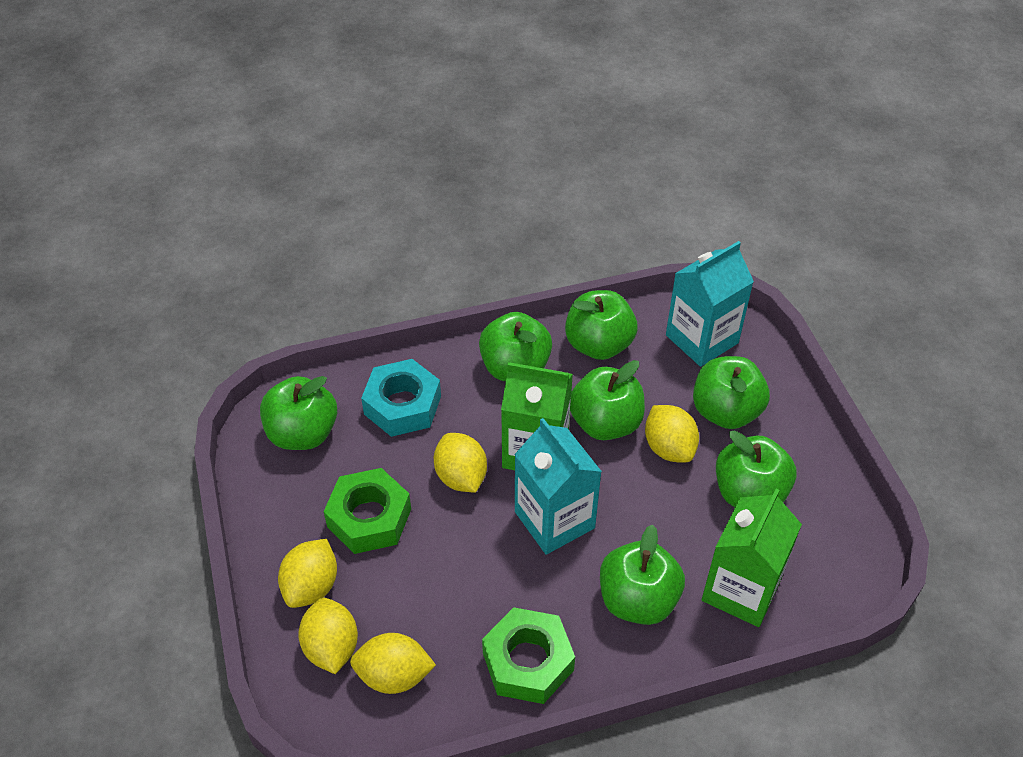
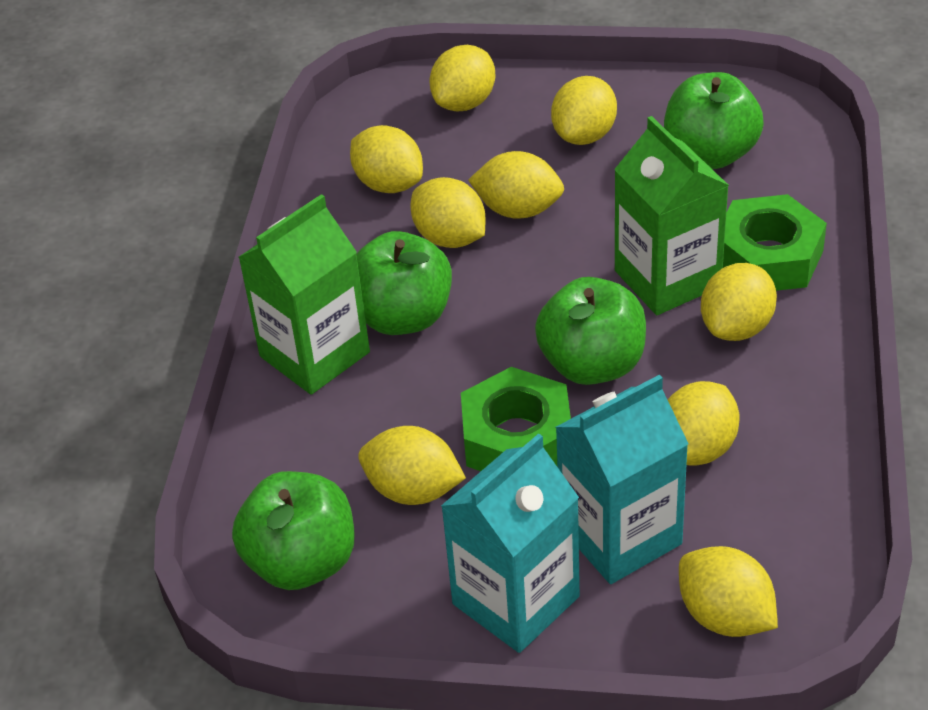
green apple: 7 -> 4
turquoise nut: 1 -> 0
yellow lemon: 5 -> 9

